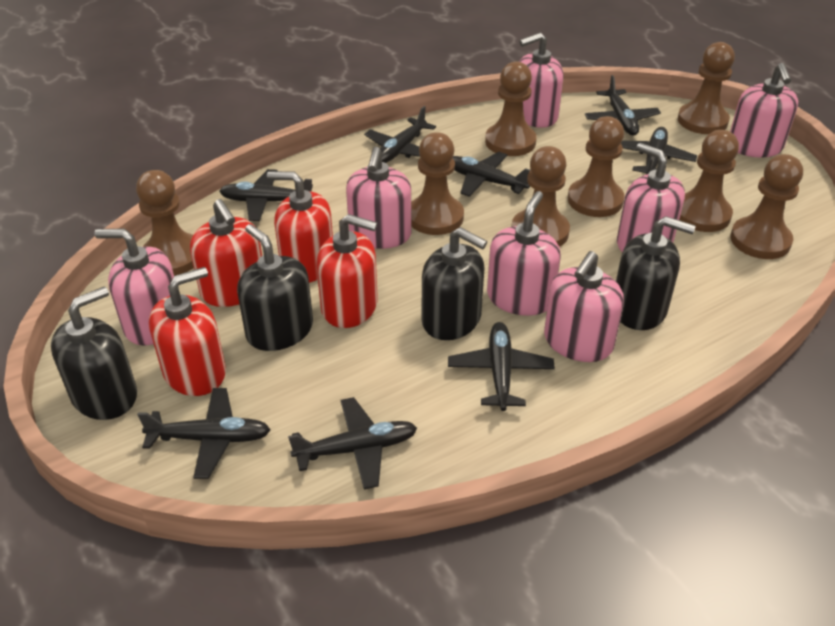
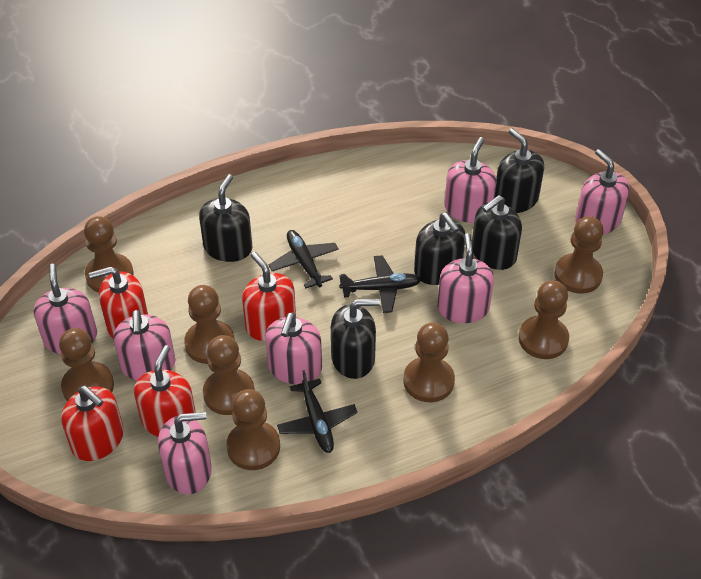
black plane: 8 -> 3
black soap dispenser: 4 -> 5

